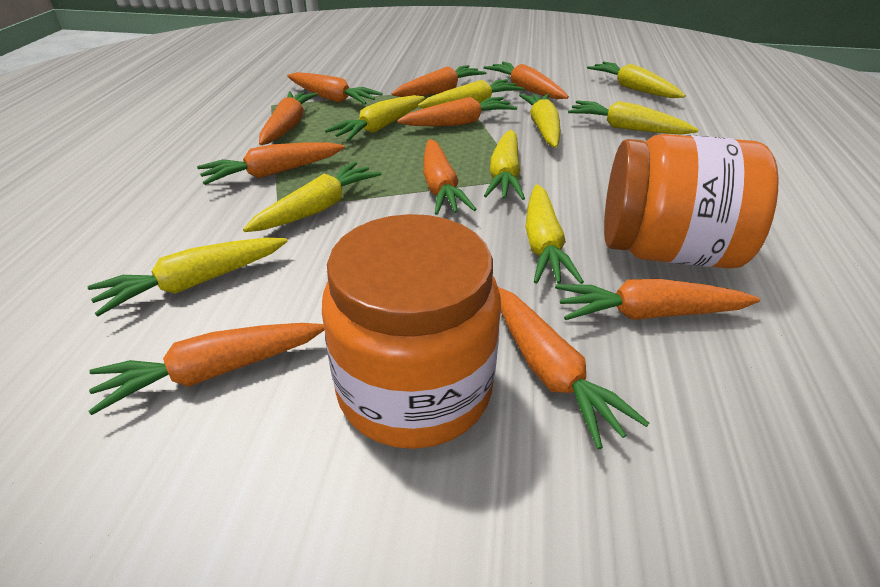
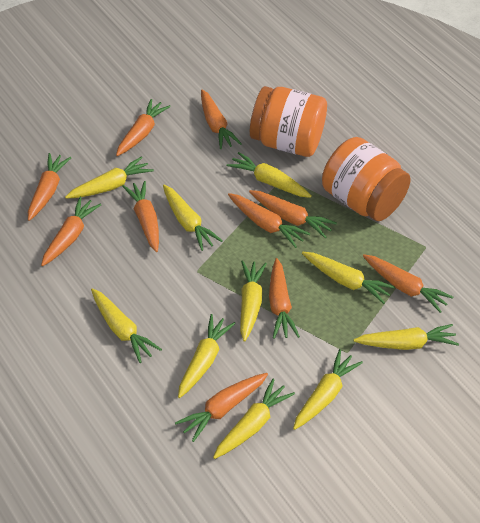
yellow carrot: 9 -> 10

